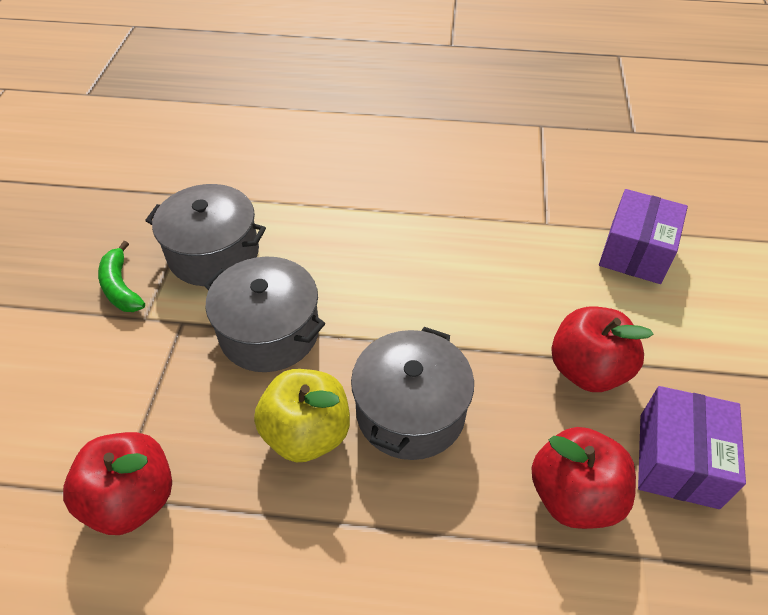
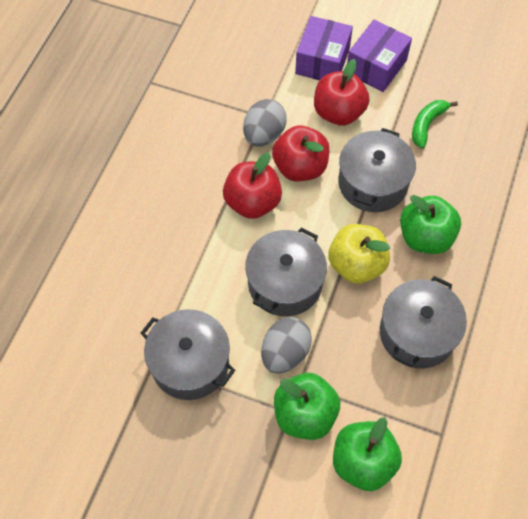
green apple: 0 -> 3
grey egg: 0 -> 2
grey pot: 3 -> 4

